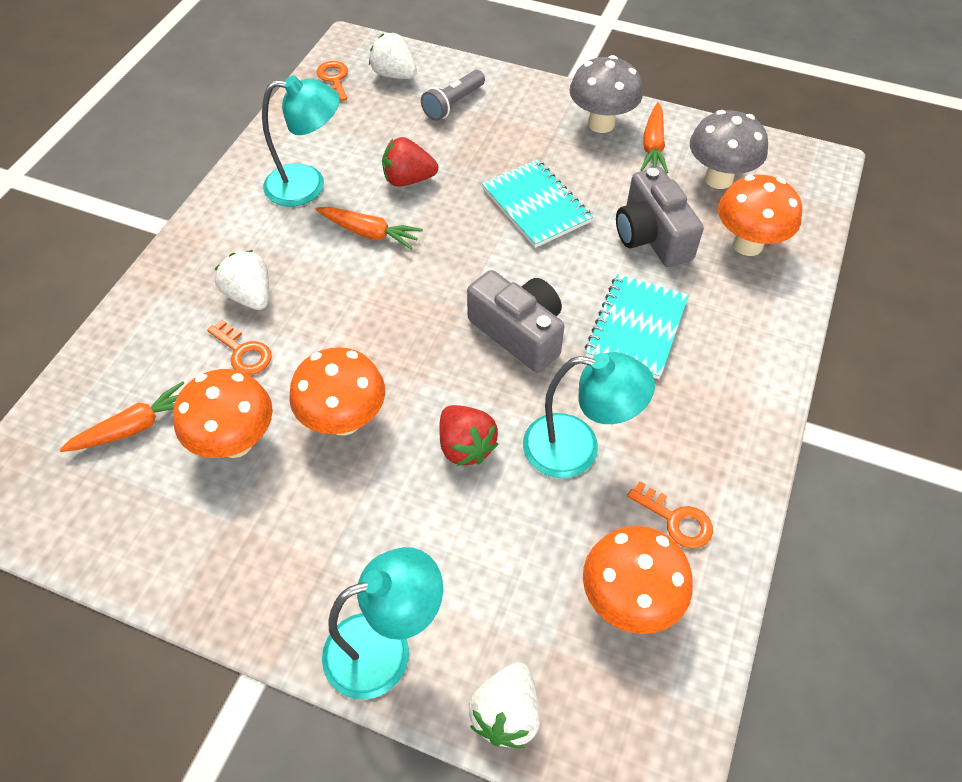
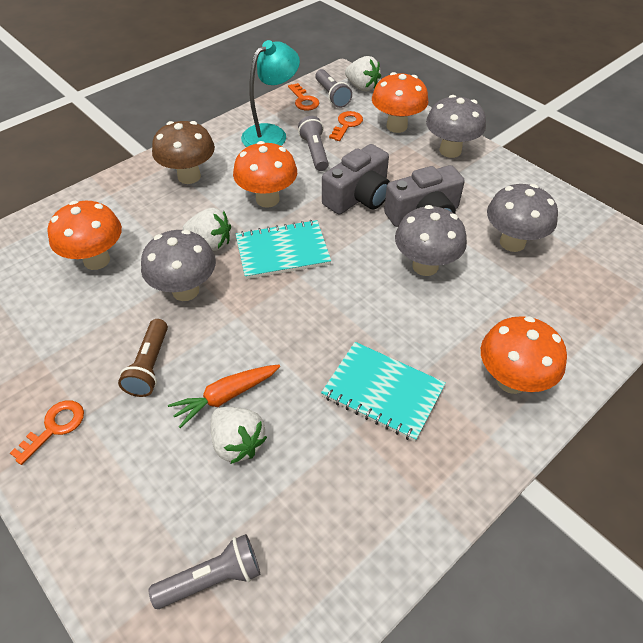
brown flashlight: 0 -> 1
brown mushroom: 0 -> 1
grey flashlight: 1 -> 3
grey mushroom: 2 -> 4
orange carrot: 3 -> 1
red strawberry: 2 -> 0
turquoise lamp: 3 -> 1

